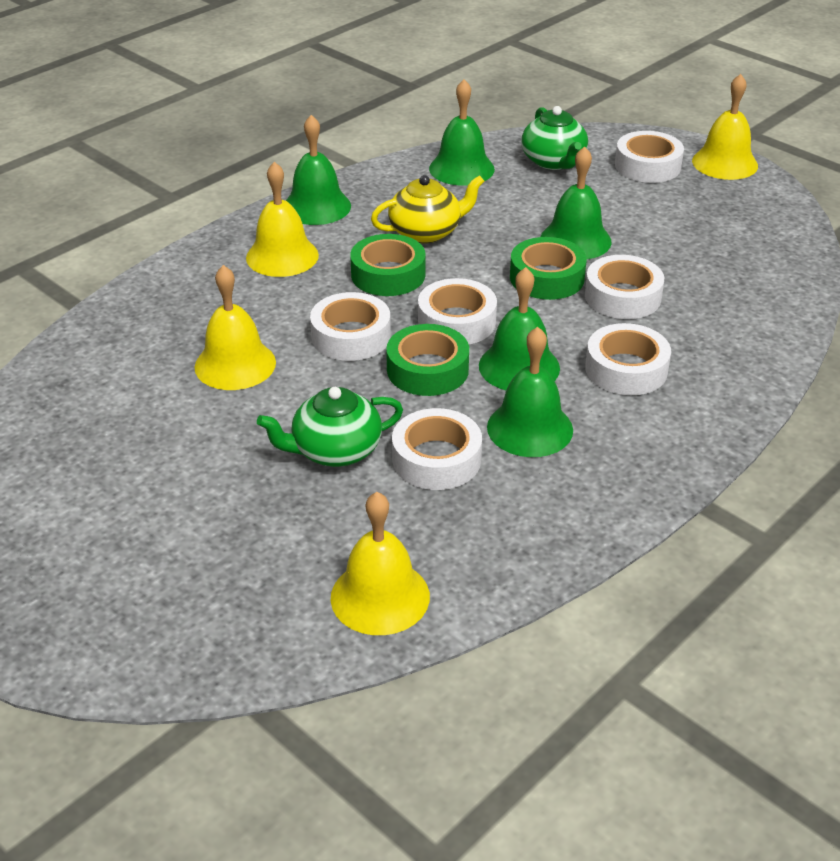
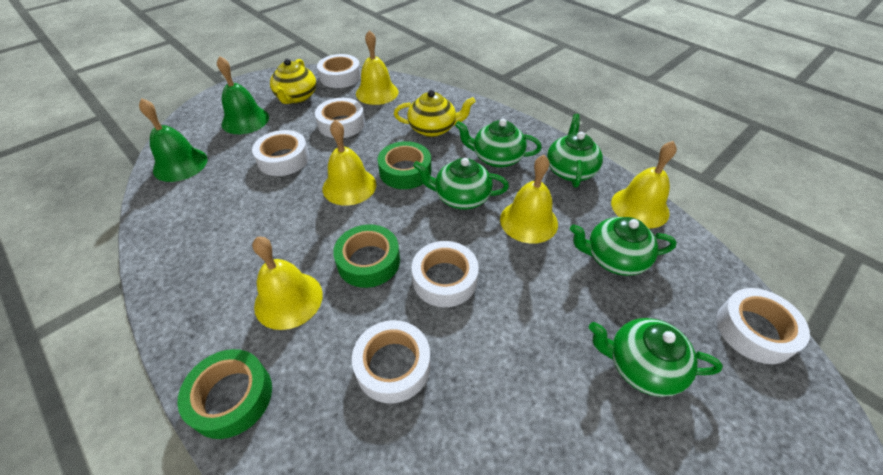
green bell: 5 -> 2
green teapot: 2 -> 5
yellow bell: 4 -> 5
yellow teapot: 1 -> 2

